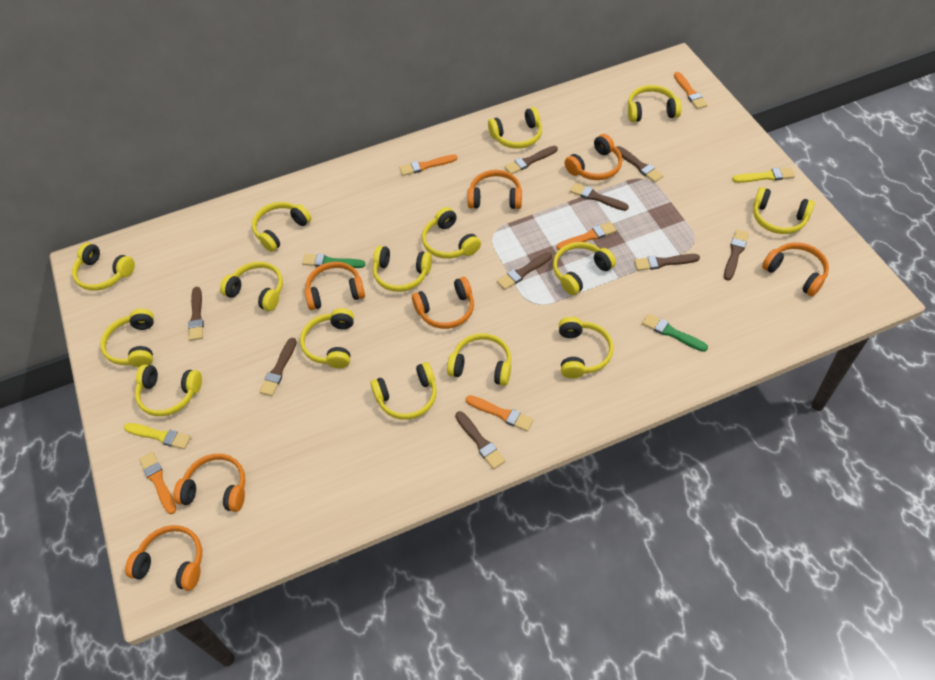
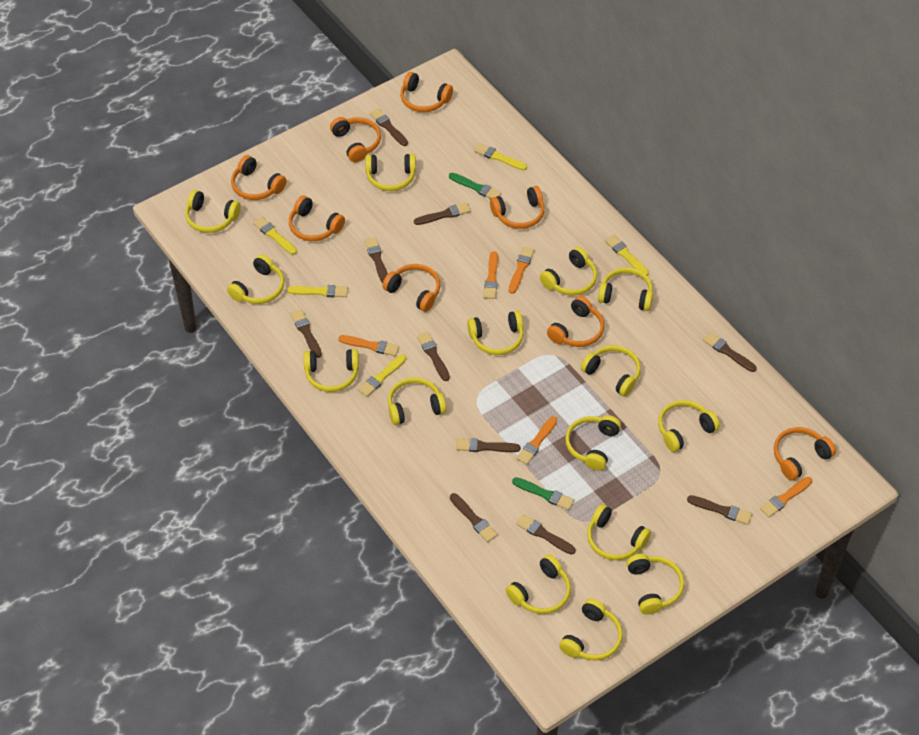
brown brush: 9 -> 10
orange headphones: 7 -> 8
yellow brush: 2 -> 5

